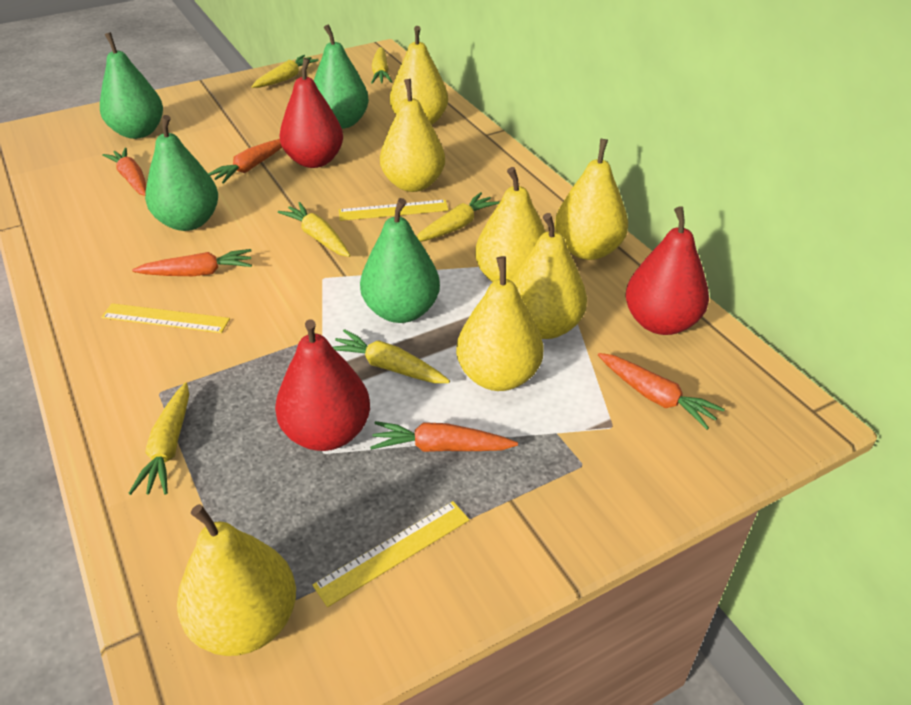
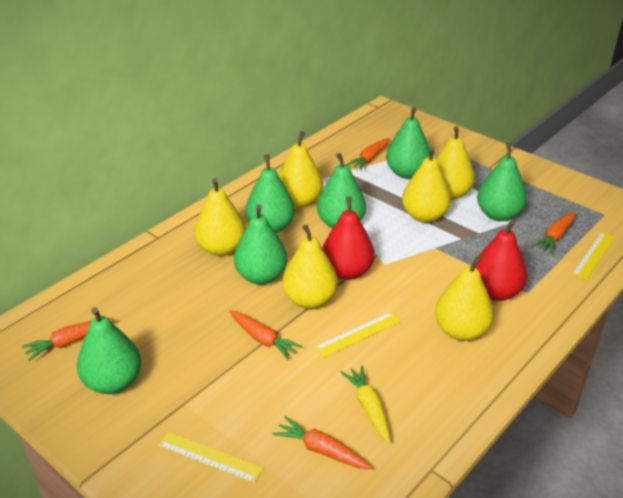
green pear: 4 -> 6
red pear: 3 -> 2
yellow carrot: 6 -> 1
yellow pear: 7 -> 6

